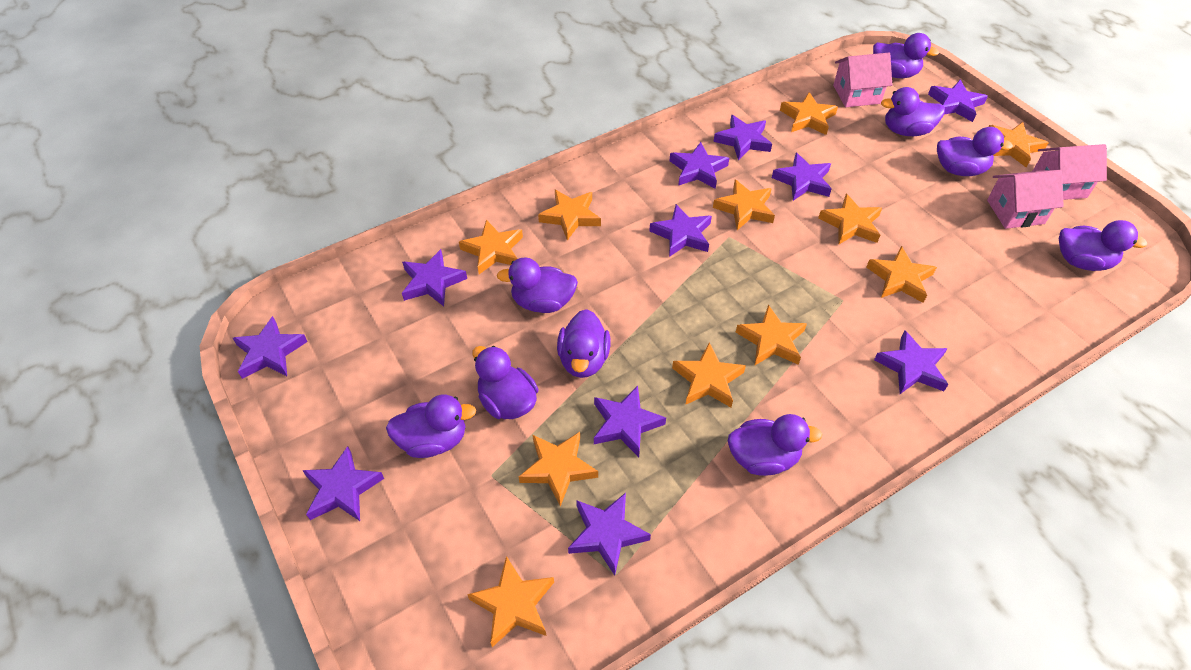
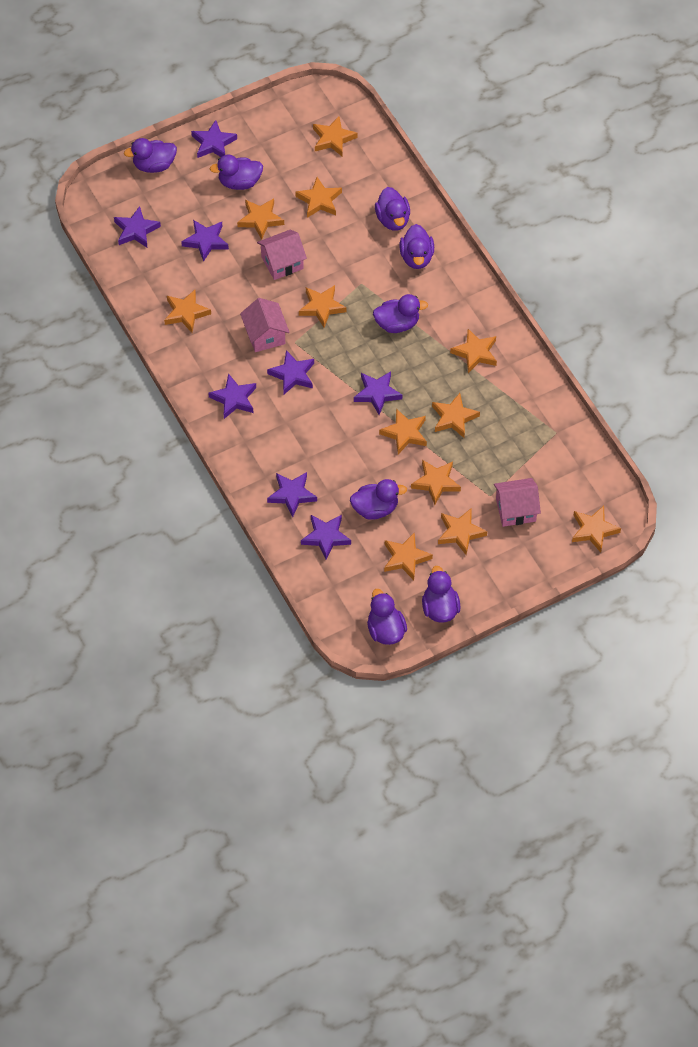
orange star: 11 -> 12
purple duck: 9 -> 8
purple star: 11 -> 8

